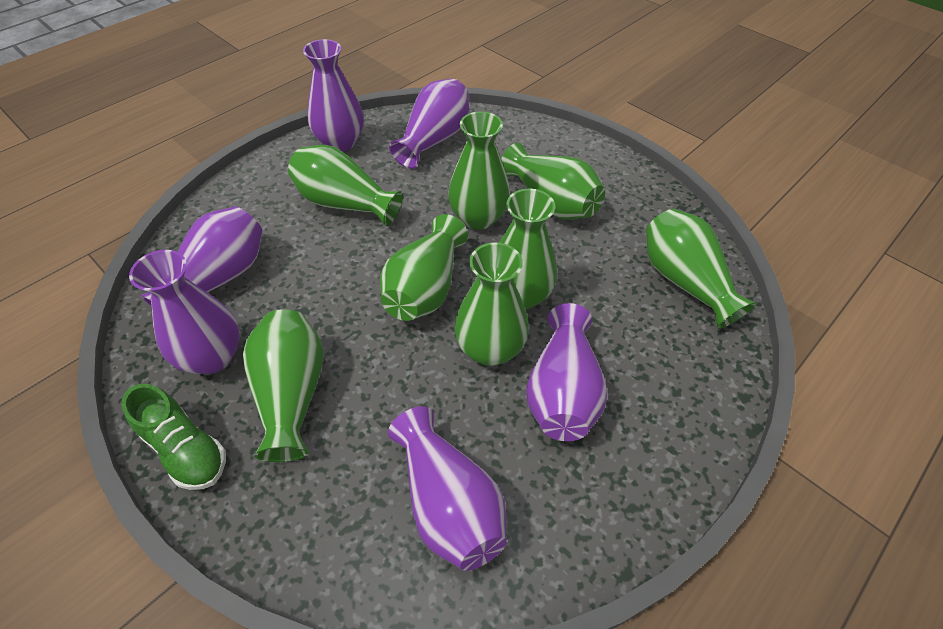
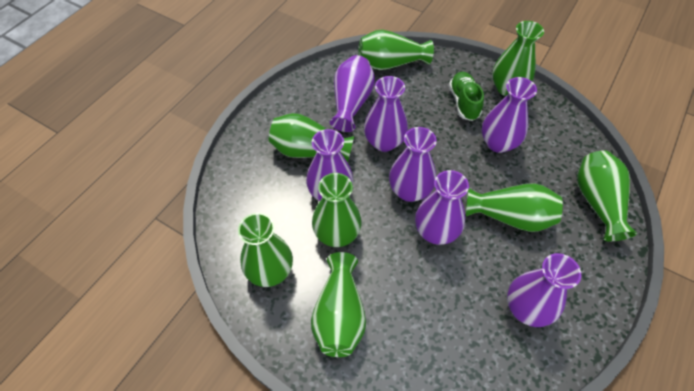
purple vase: 6 -> 7

